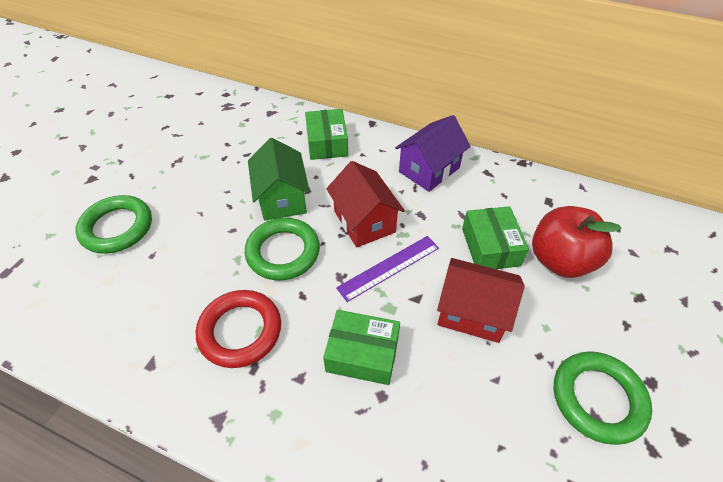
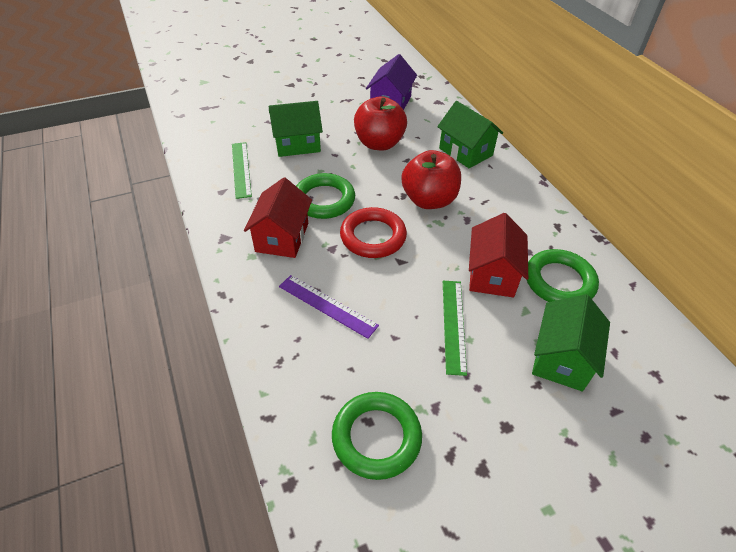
green box: 3 -> 0
green house: 1 -> 3
green ruler: 0 -> 2
red apple: 1 -> 2

